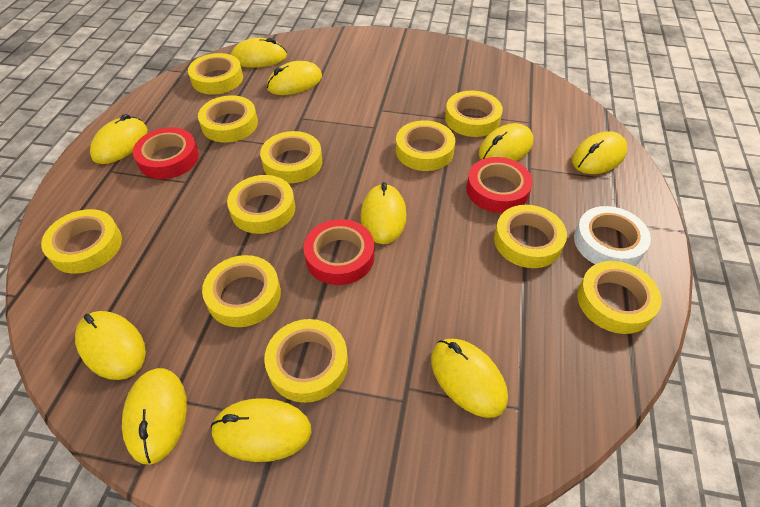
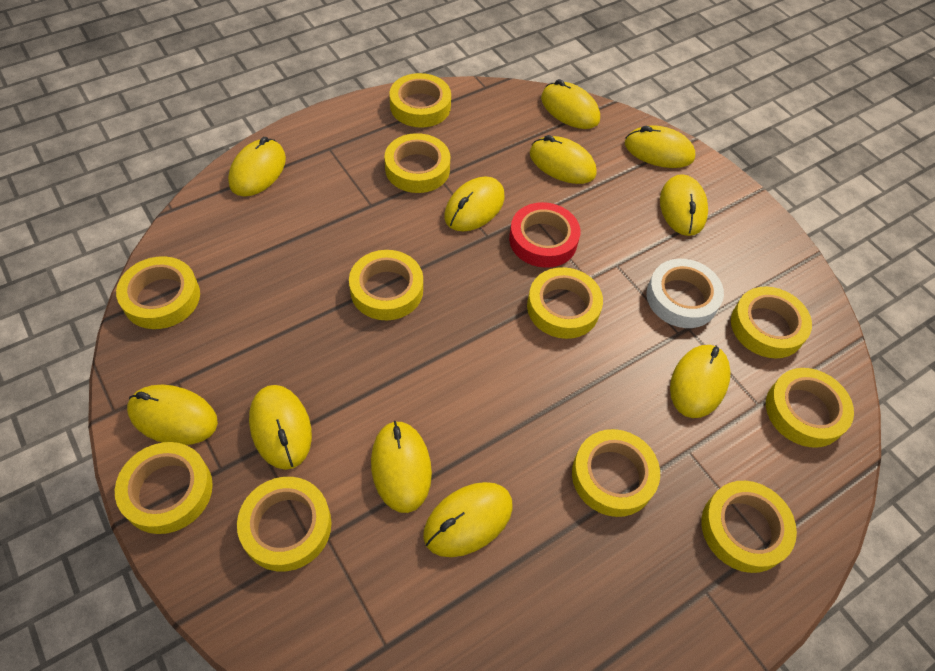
red tape: 3 -> 1
yellow mouse: 10 -> 11

